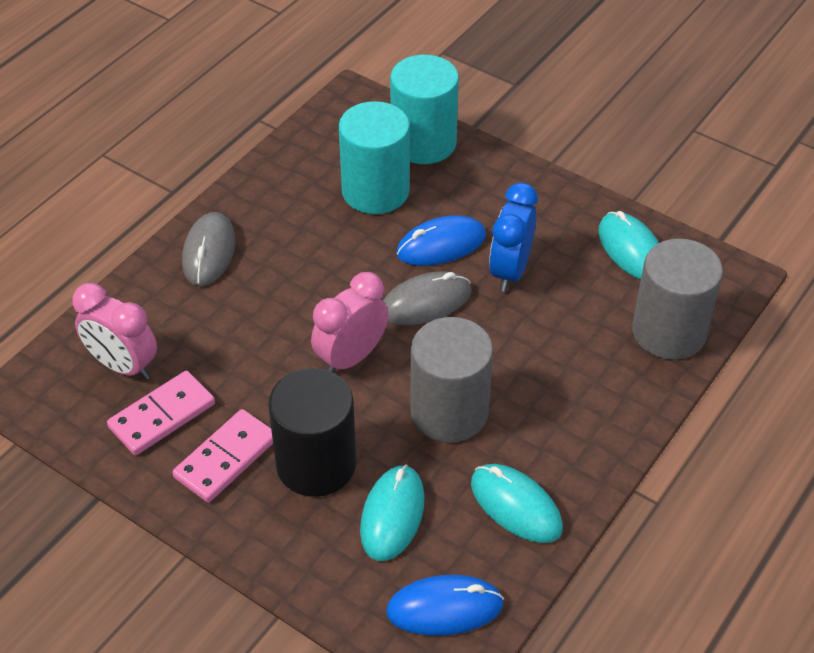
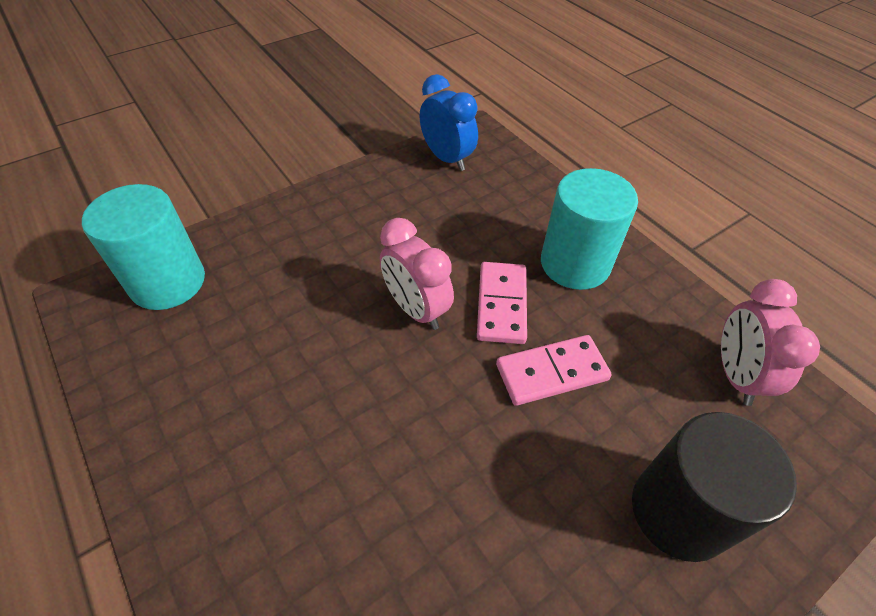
blue mouse: 2 -> 0
grey cylinder: 2 -> 0
grey mouse: 2 -> 0
turquoise mouse: 3 -> 0

